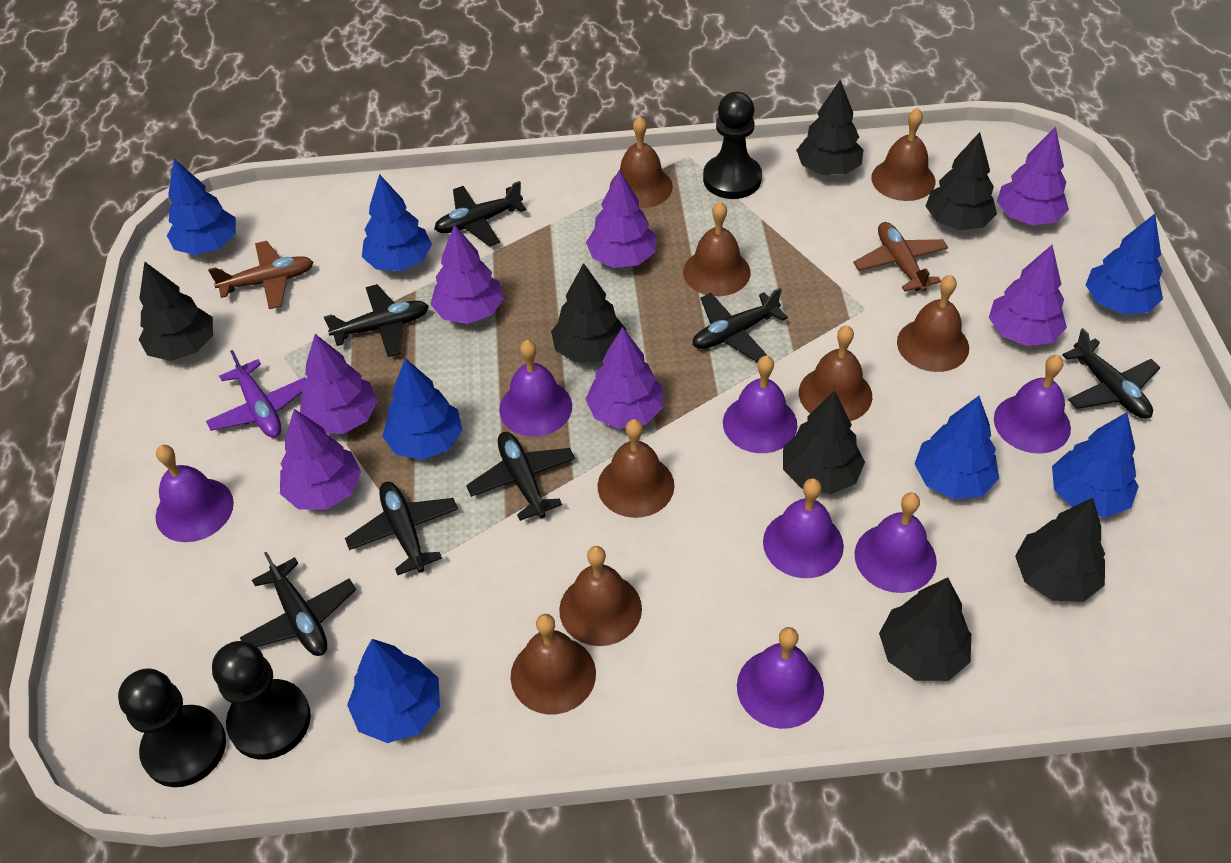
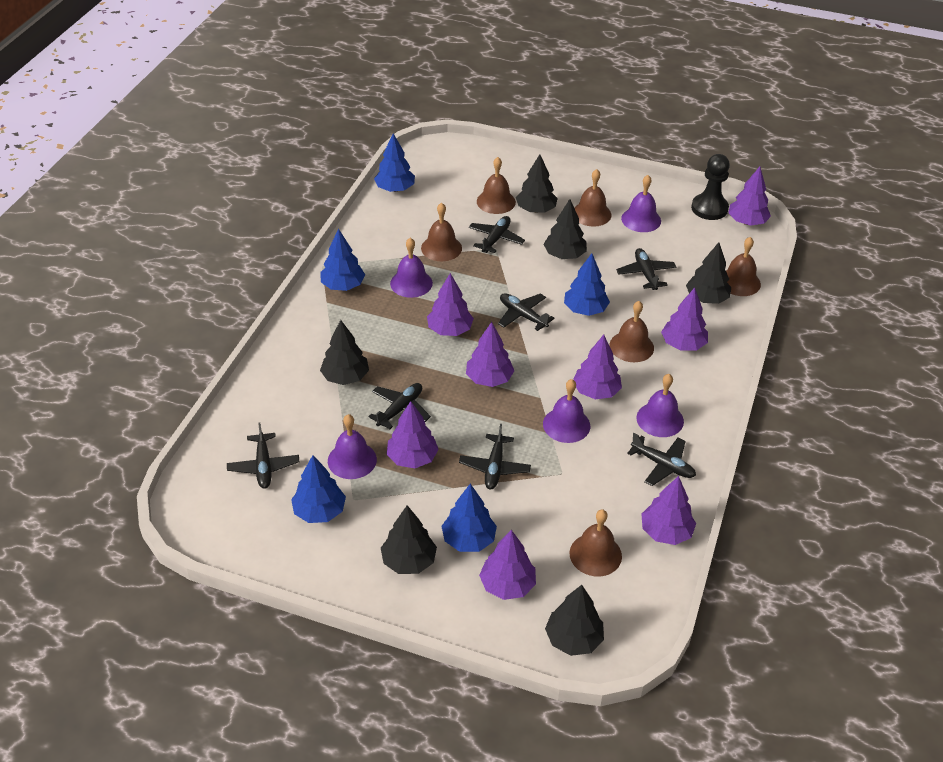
black pawn: 3 -> 1
black tree: 7 -> 6
blue tree: 7 -> 5
brown bell: 8 -> 6
brown plane: 2 -> 0
purple bell: 7 -> 5
purple plane: 1 -> 0
purple tree: 7 -> 8

